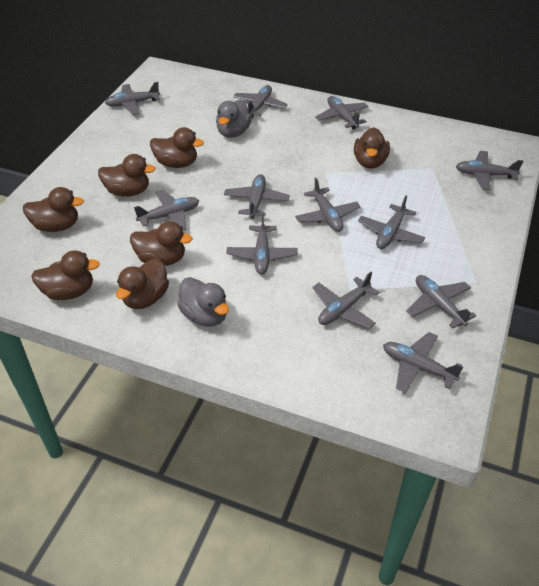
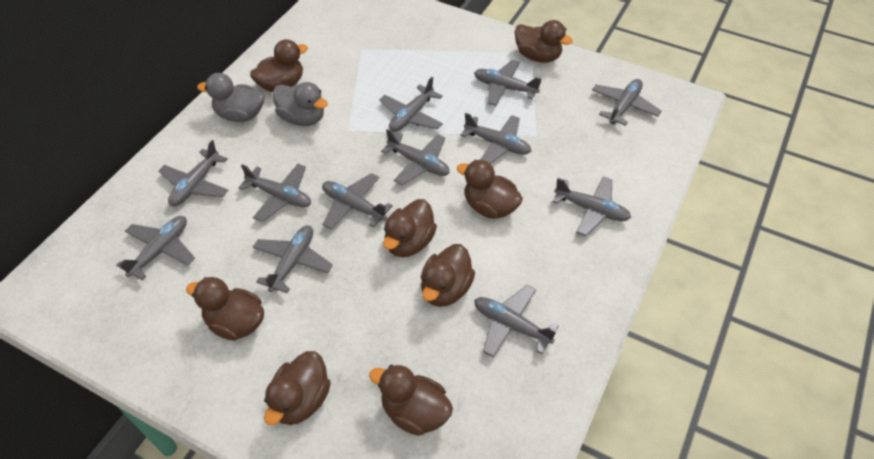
brown duck: 7 -> 8

